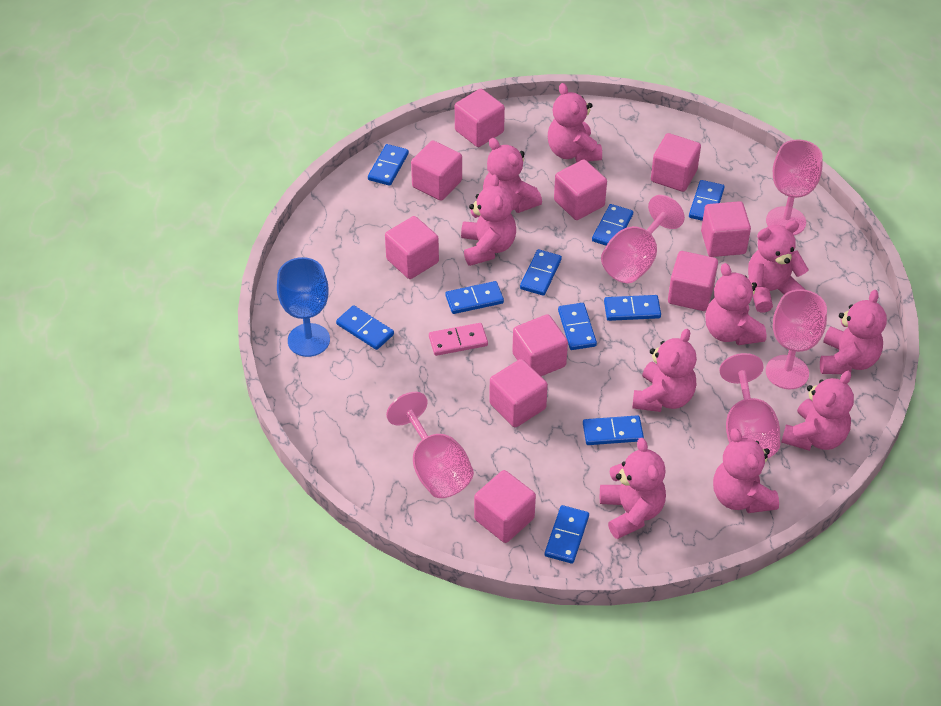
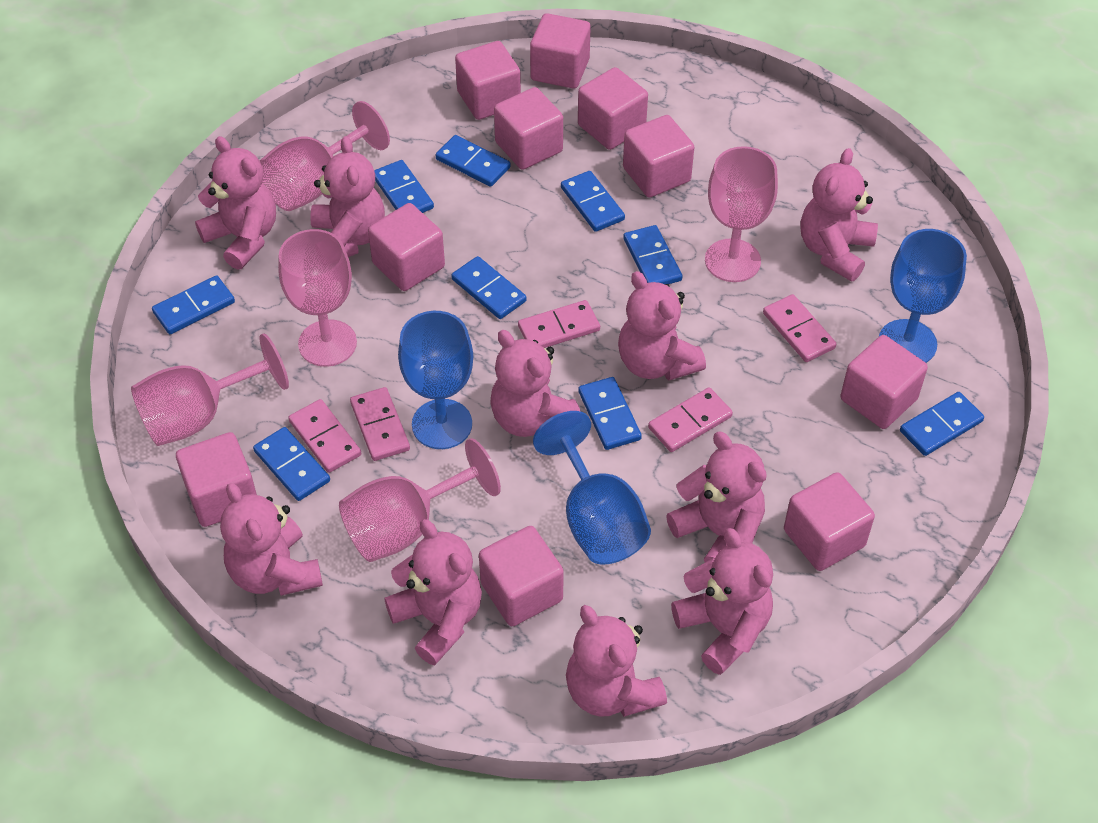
blue domino: 10 -> 9
blue goblet: 1 -> 3
pink domino: 1 -> 5

